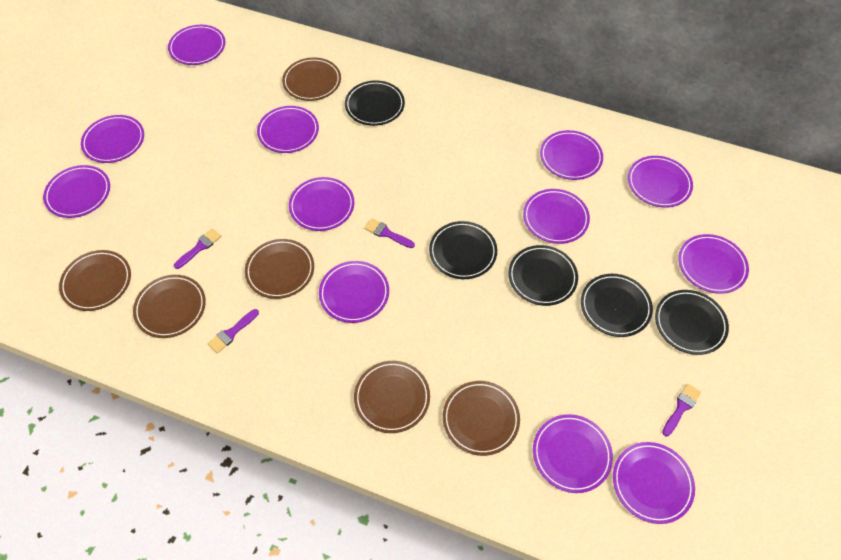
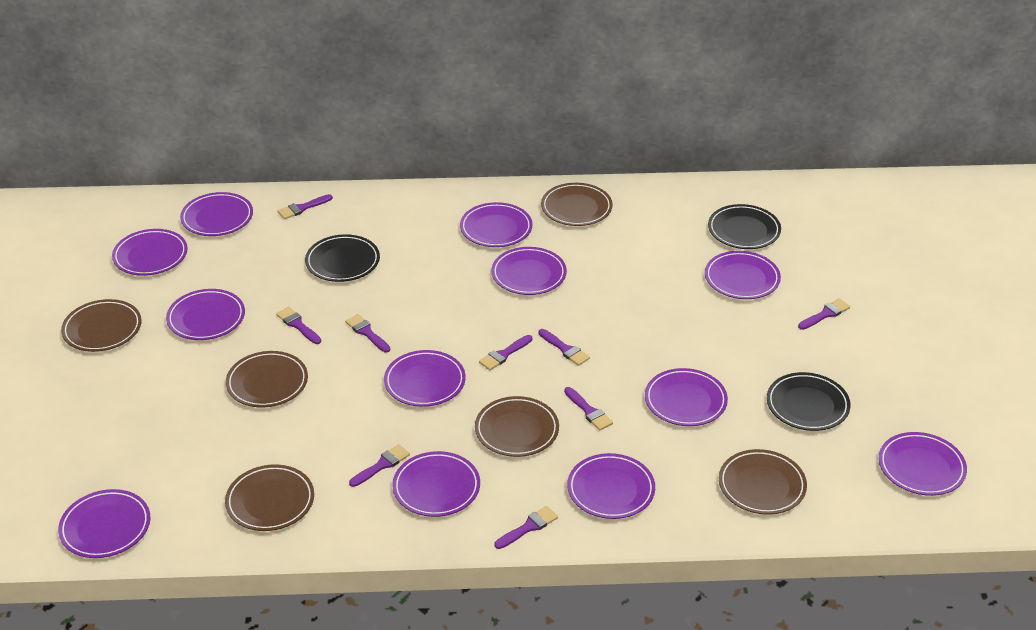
black plate: 5 -> 3
purple brush: 4 -> 9

